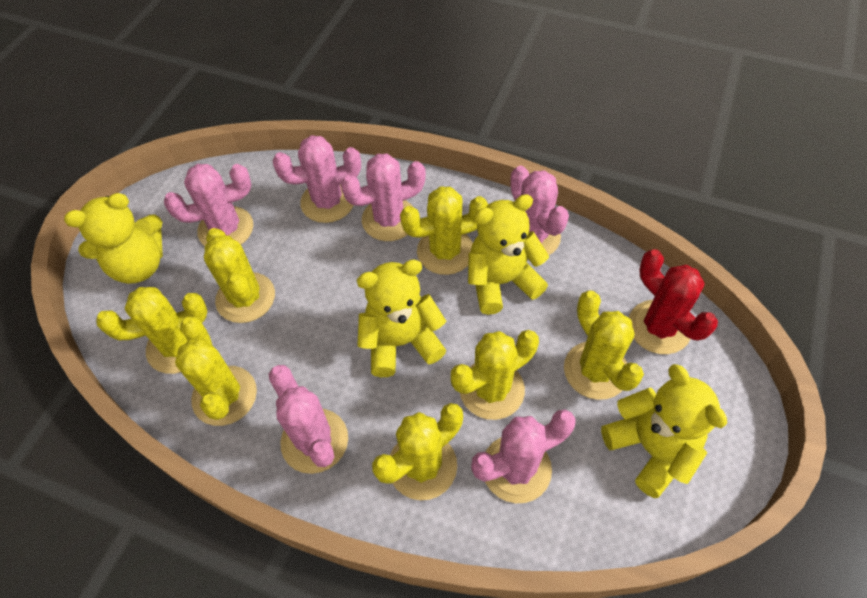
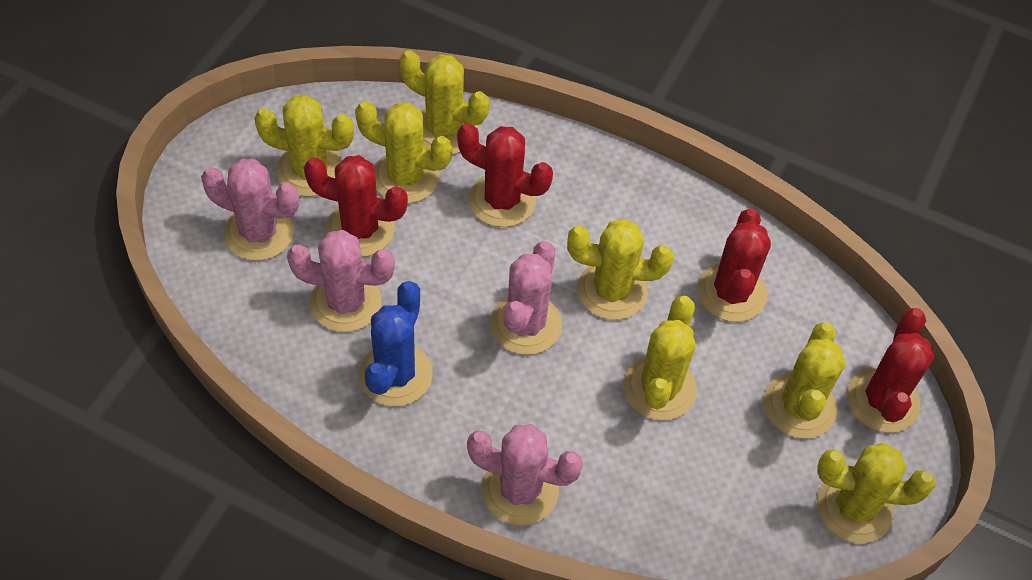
blue cactus: 0 -> 1
pink cactus: 6 -> 4
red cactus: 1 -> 4
yellow teddy bear: 4 -> 0

